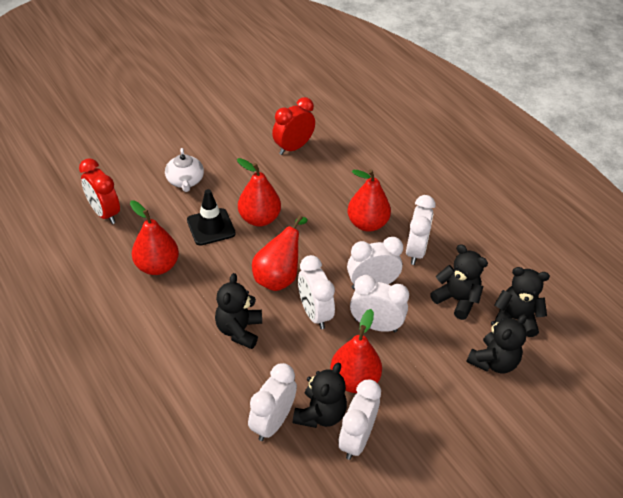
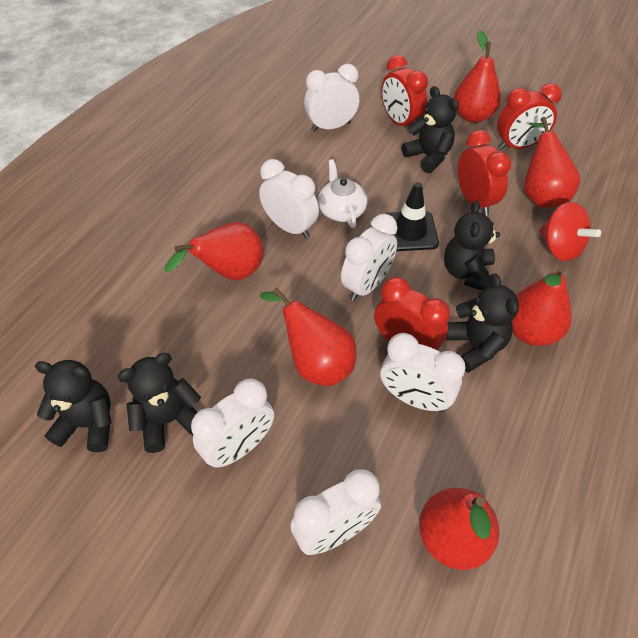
red clock: 2 -> 4
red pear: 5 -> 6
red spinning top: 0 -> 1

